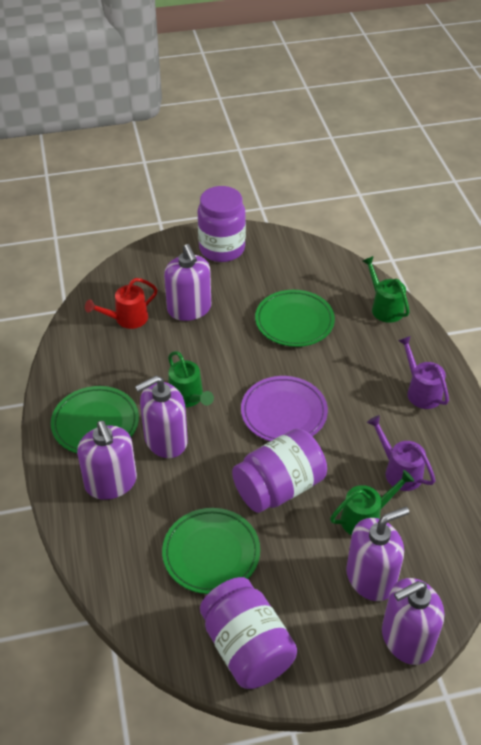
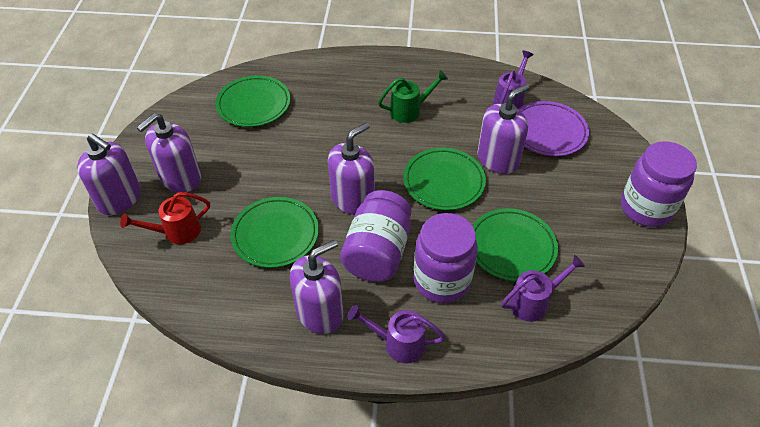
green plate: 3 -> 4
green watering can: 3 -> 1
purple watering can: 2 -> 3

